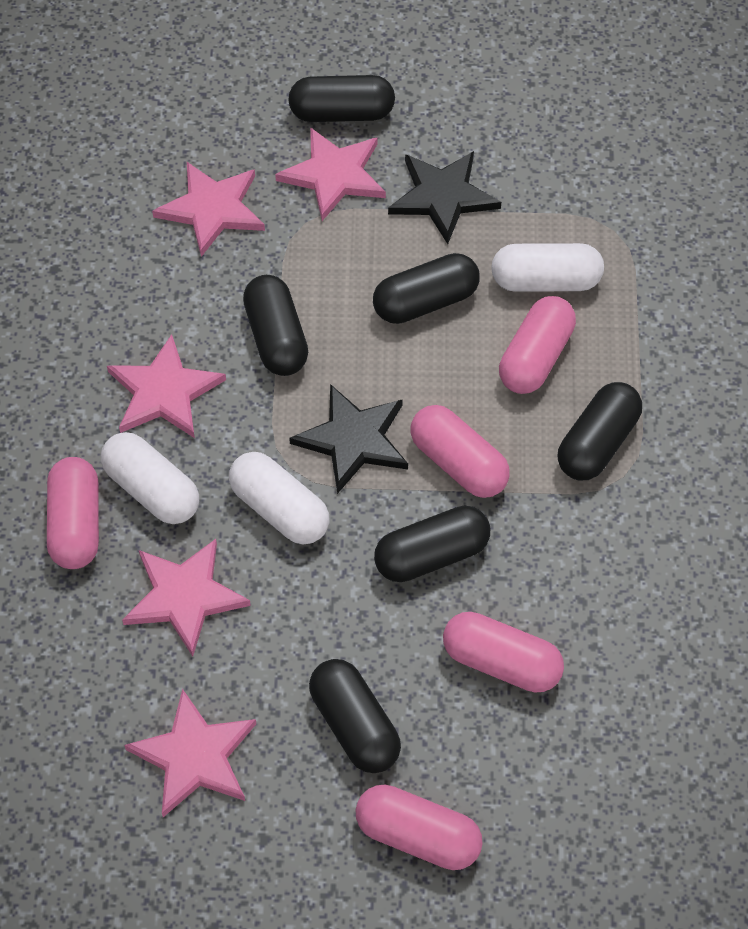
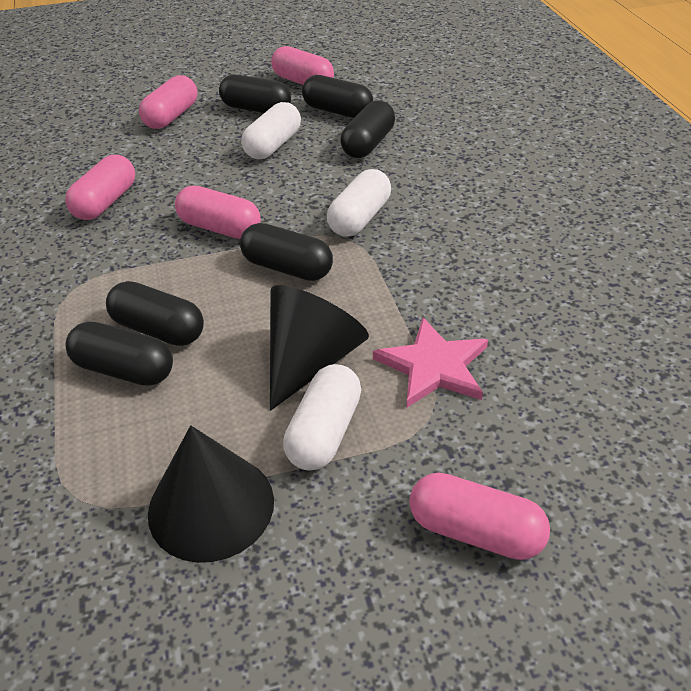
black cone: 0 -> 2
black star: 2 -> 0
pink star: 5 -> 1

